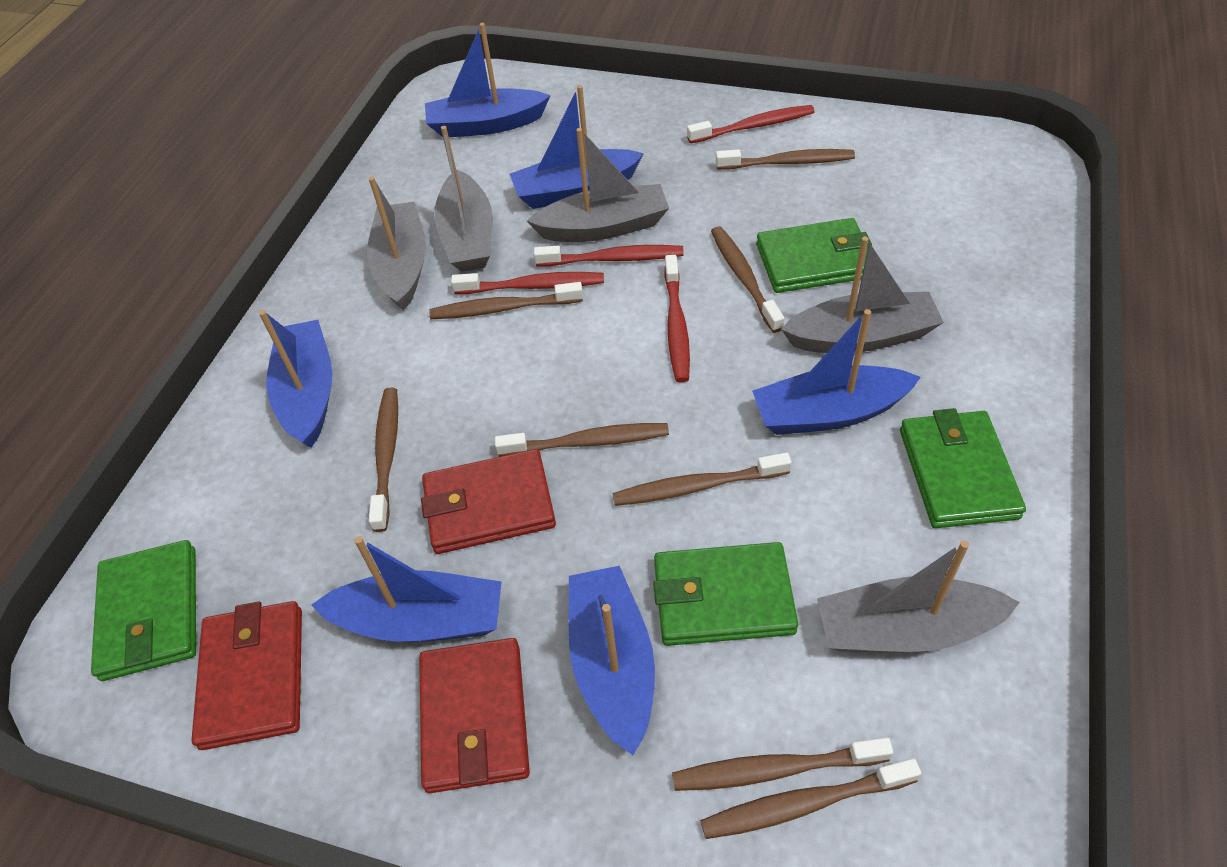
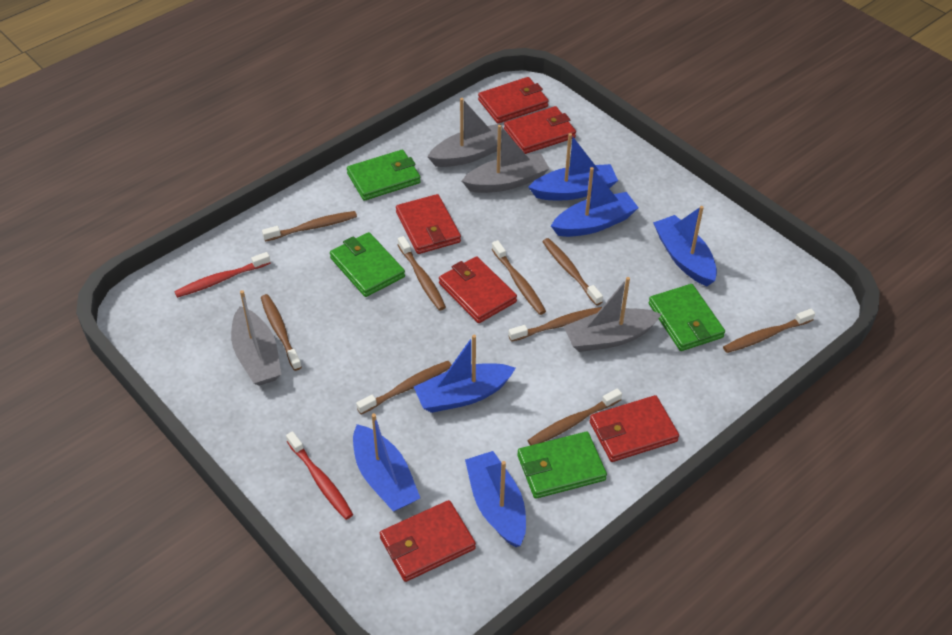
brown toothbrush: 8 -> 9
grey boat: 5 -> 4
red toothbrush: 4 -> 2
red wallet: 3 -> 6

